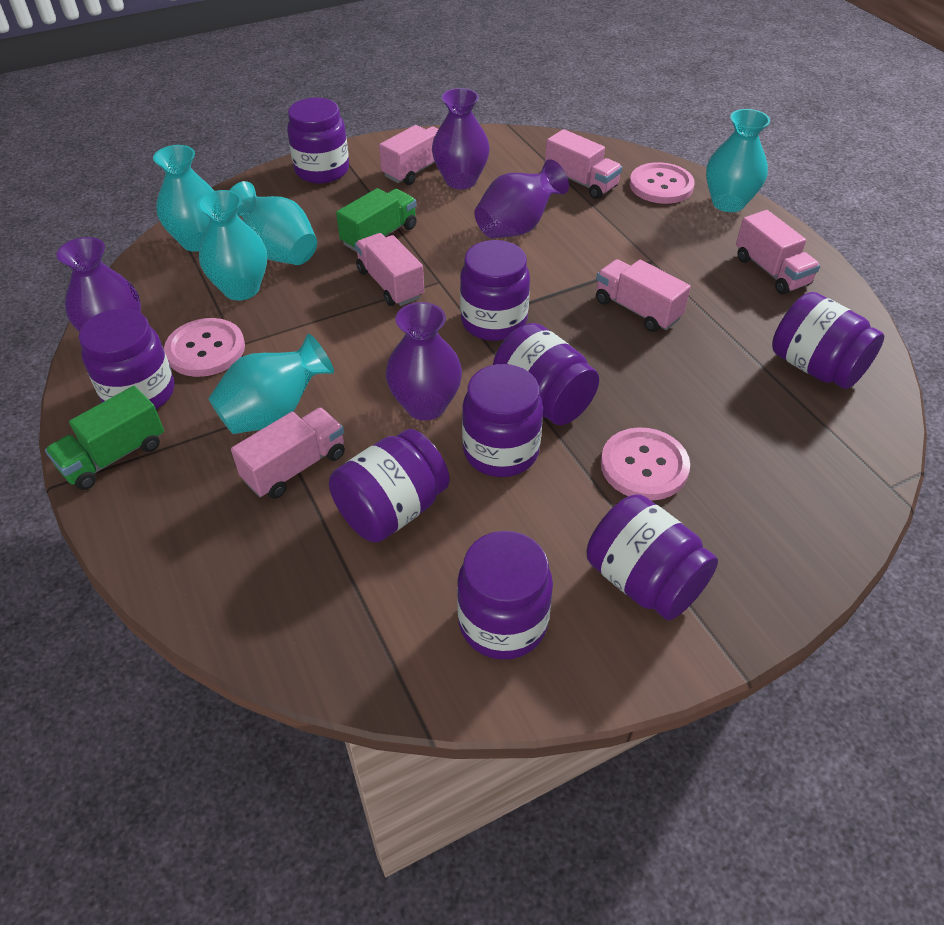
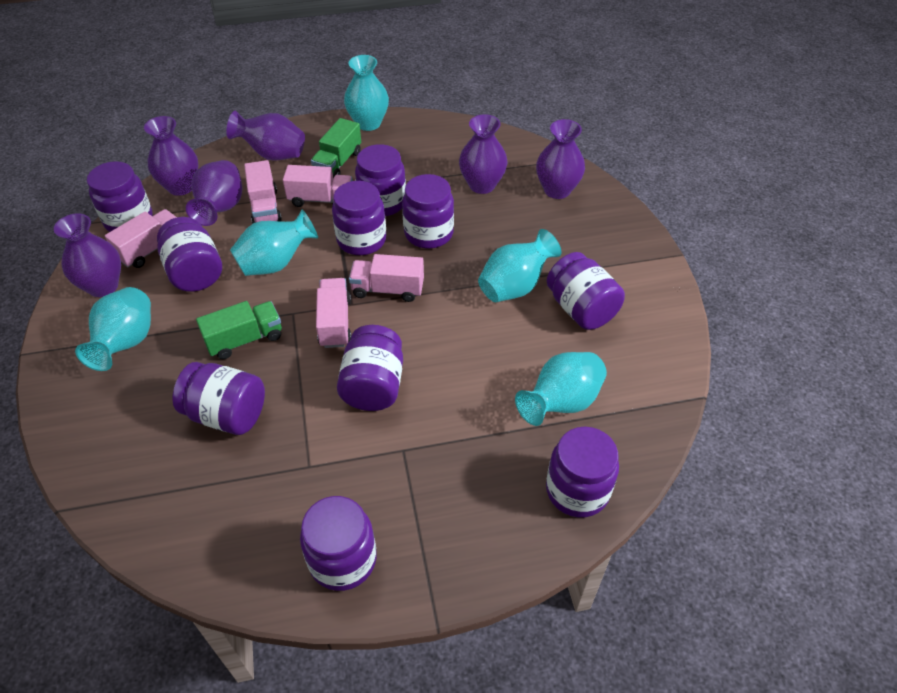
pink button: 3 -> 0
pink truck: 6 -> 5
purple jar: 9 -> 10
purple vase: 4 -> 6

